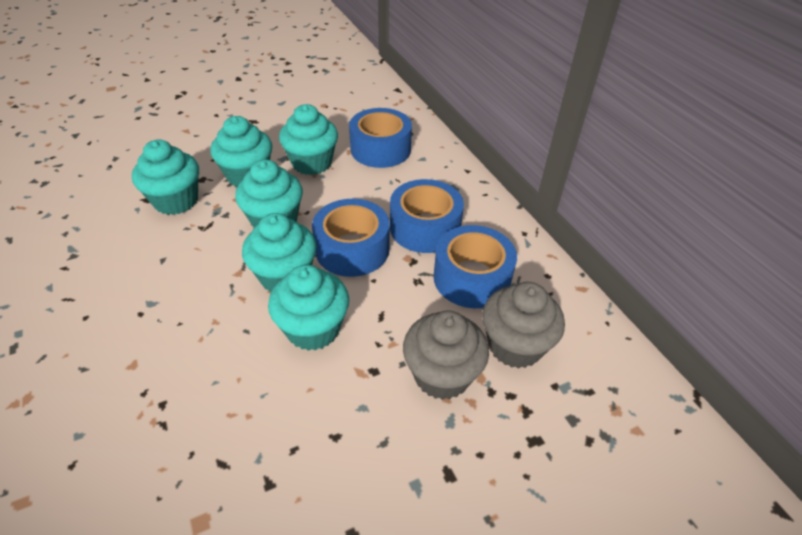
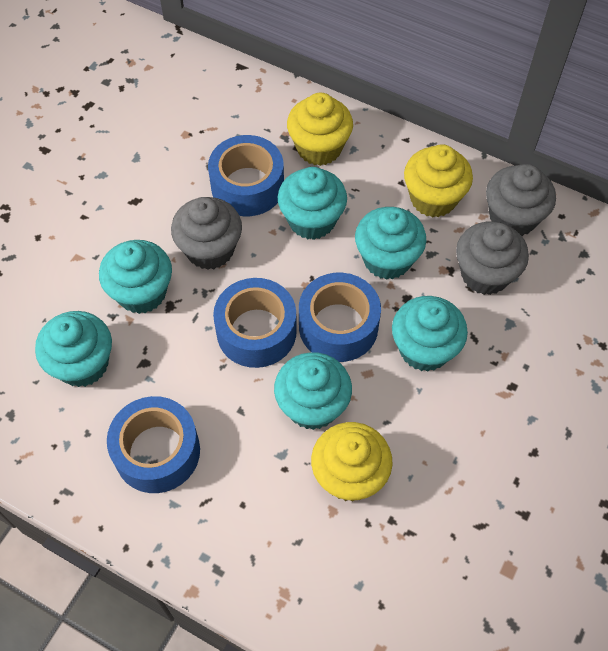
grey cupcake: 2 -> 3
yellow cupcake: 0 -> 3

